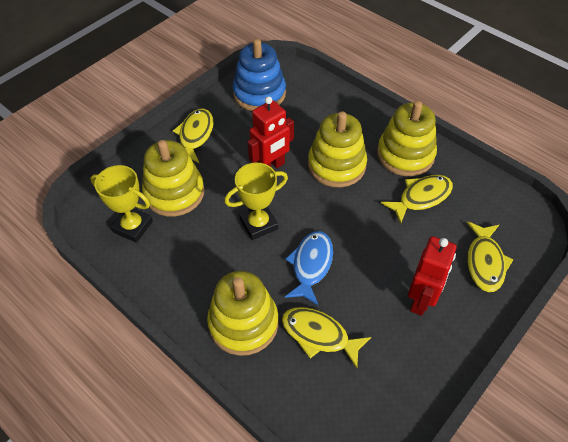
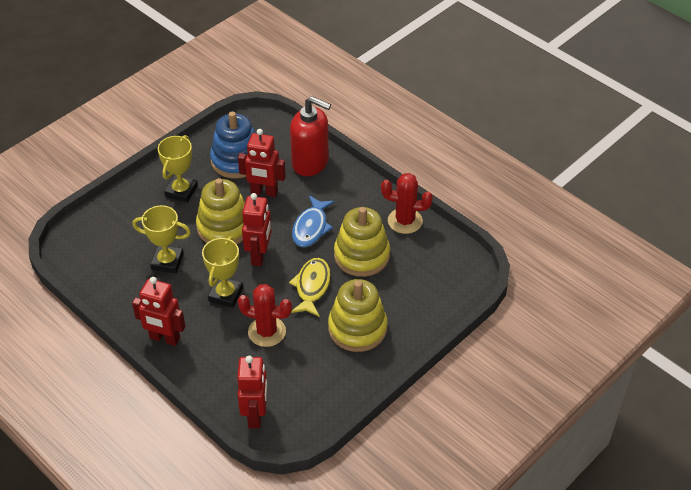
red cactus: 0 -> 2
red robot: 2 -> 4
red soap dispenser: 0 -> 1
yellow fish: 4 -> 1
yellow stacking toy: 4 -> 3
yellow trophy: 2 -> 3

